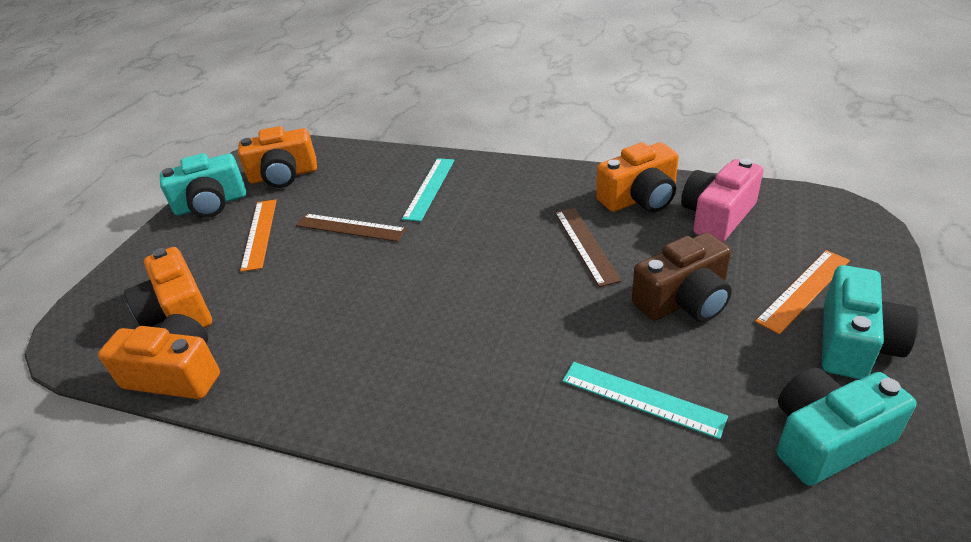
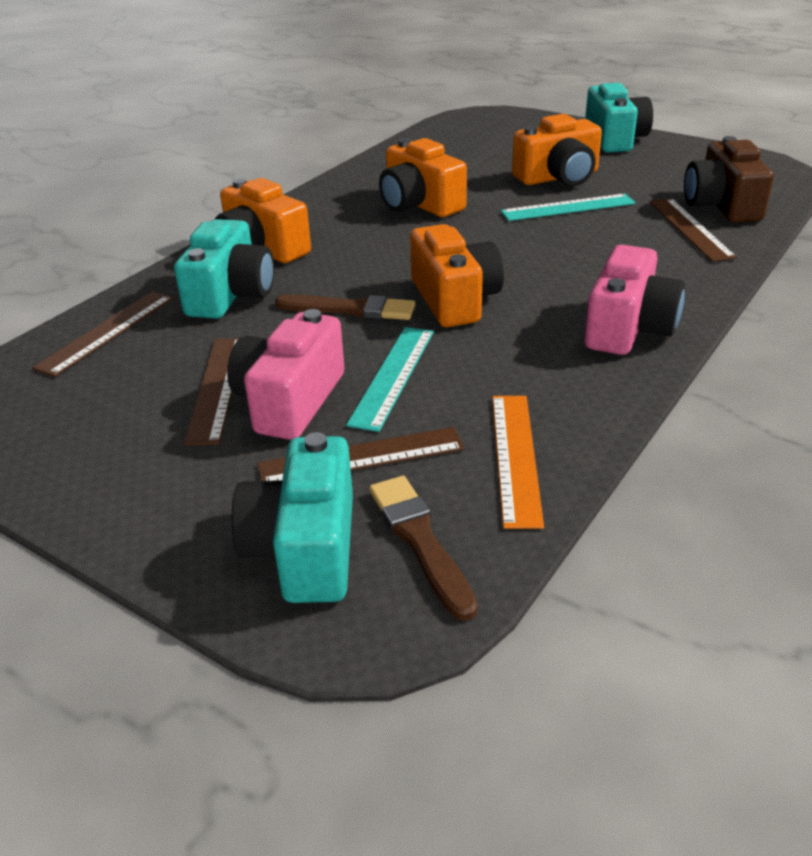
brown brush: 0 -> 2
brown ruler: 2 -> 4
orange ruler: 2 -> 1
pink camera: 1 -> 2

